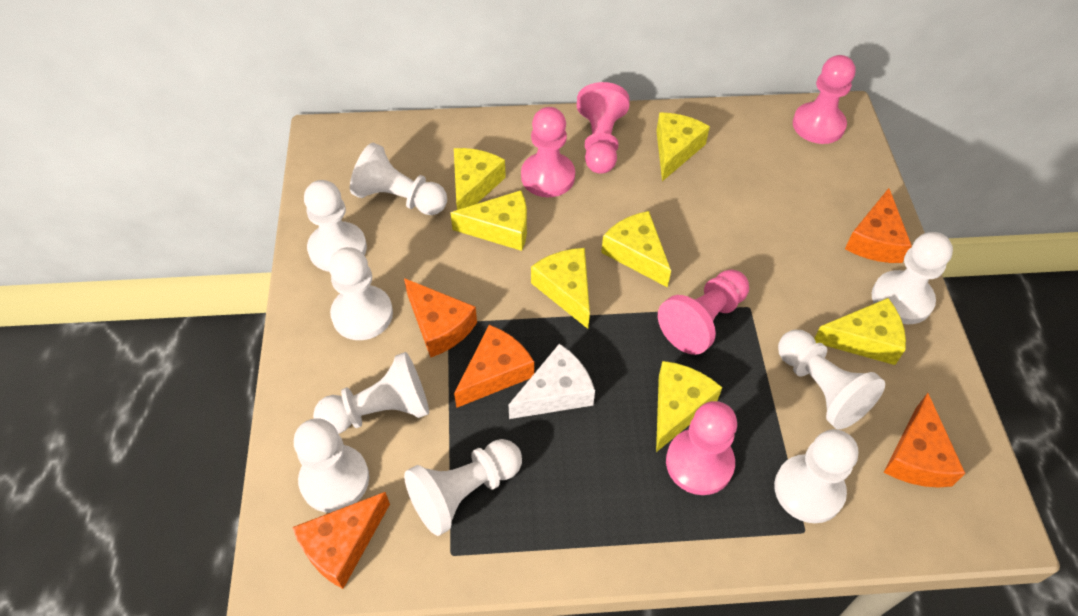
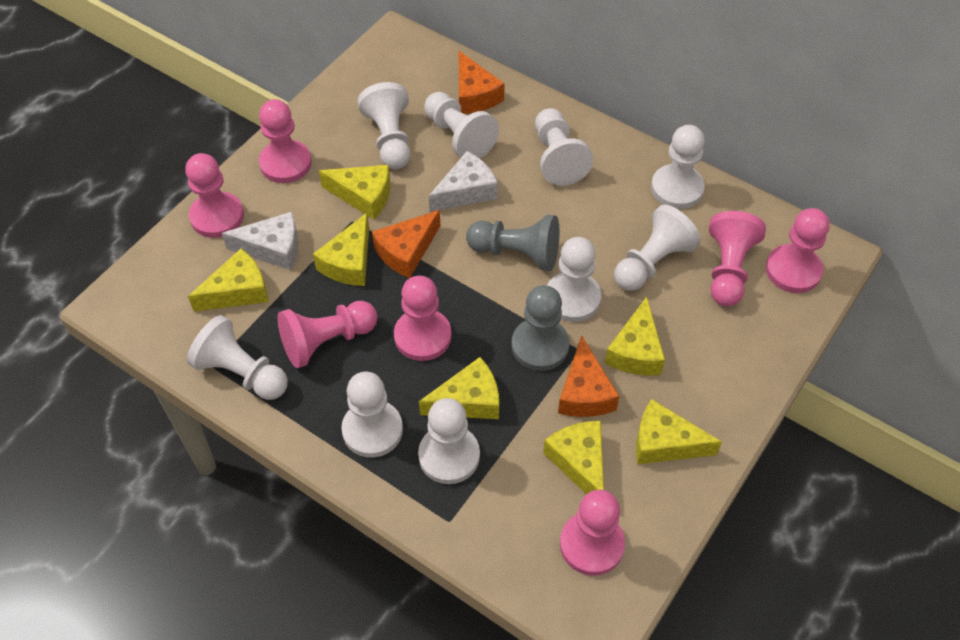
grey pawn: 0 -> 2
orange cheese: 5 -> 3
pink pawn: 5 -> 7
white cheese: 1 -> 2

